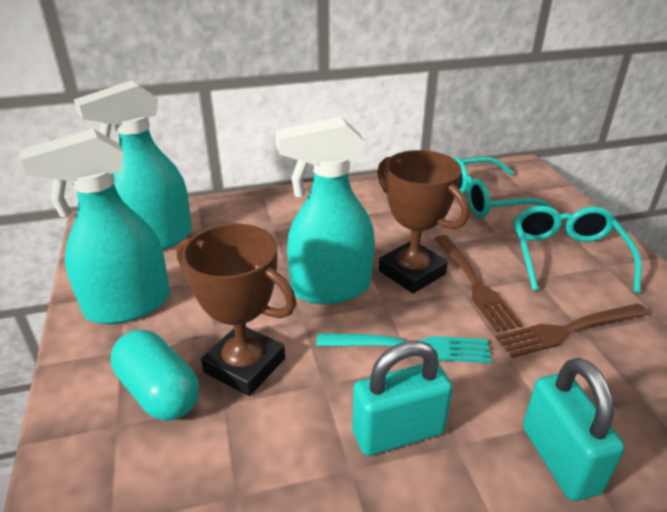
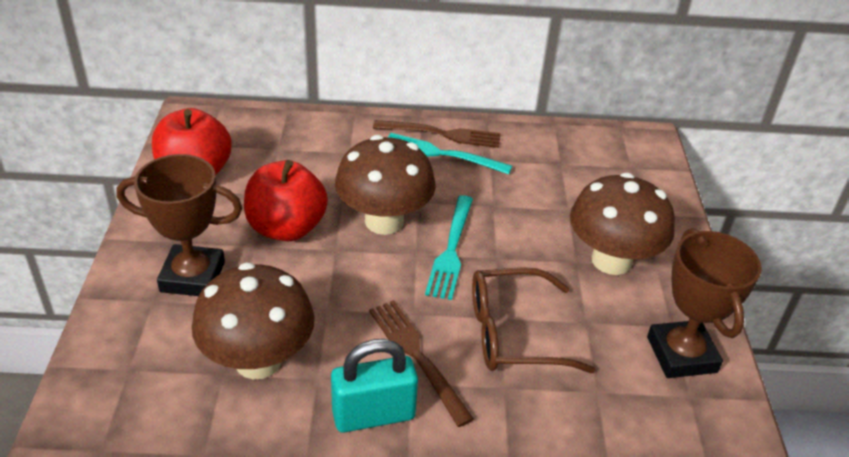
brown glasses: 0 -> 1
brown mushroom: 0 -> 3
red apple: 0 -> 2
turquoise capsule: 1 -> 0
turquoise fork: 1 -> 2
turquoise glasses: 2 -> 0
turquoise padlock: 2 -> 1
turquoise spray bottle: 3 -> 0

